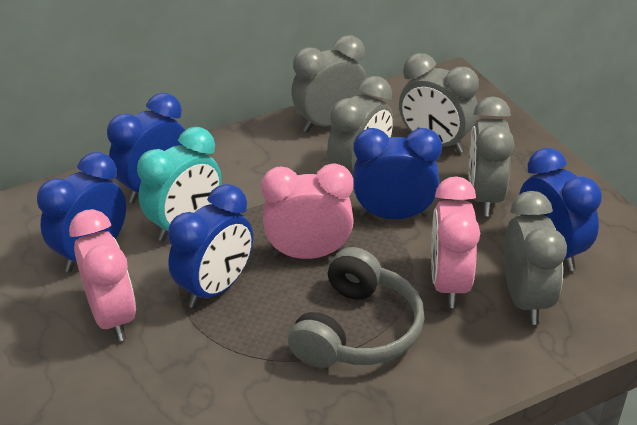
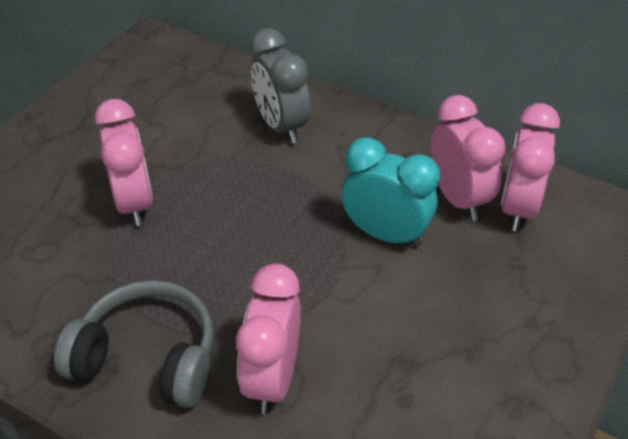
blue clock: 5 -> 0
grey clock: 5 -> 1
pink clock: 3 -> 4

